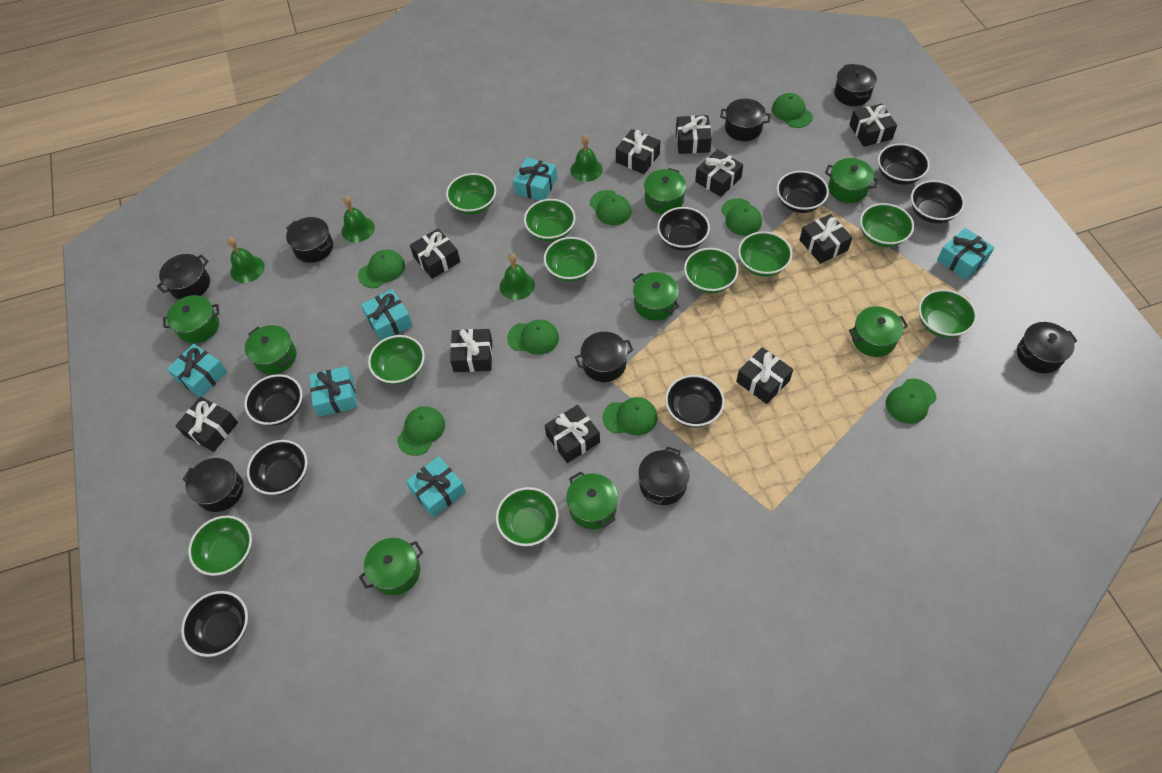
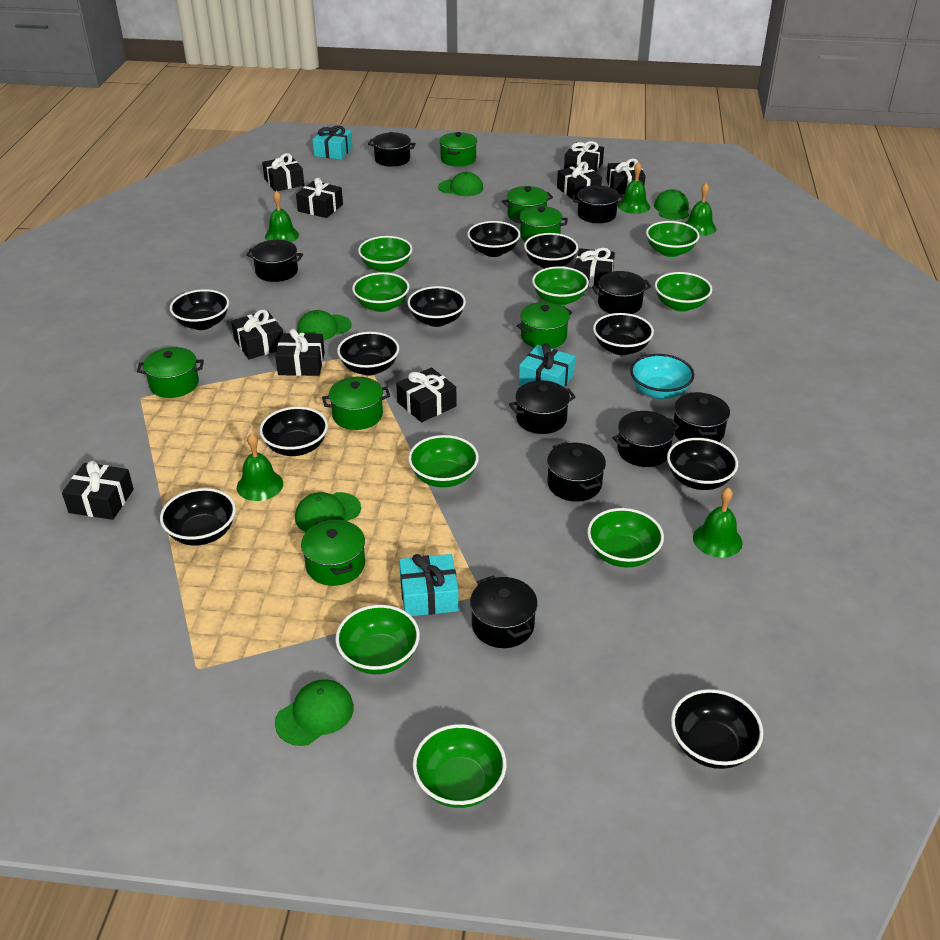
black bowl: 8 -> 10
black pot: 8 -> 9
green bell: 4 -> 5
green bowl: 10 -> 9
green cap: 8 -> 5
green pot: 8 -> 7
turquoise bowl: 0 -> 1
turquoise gift: 6 -> 3

